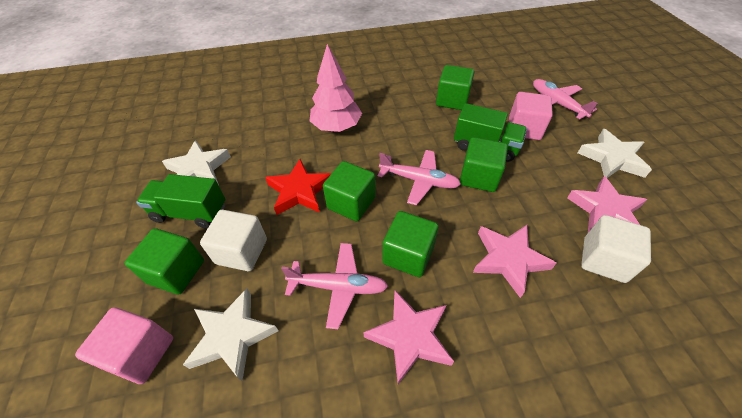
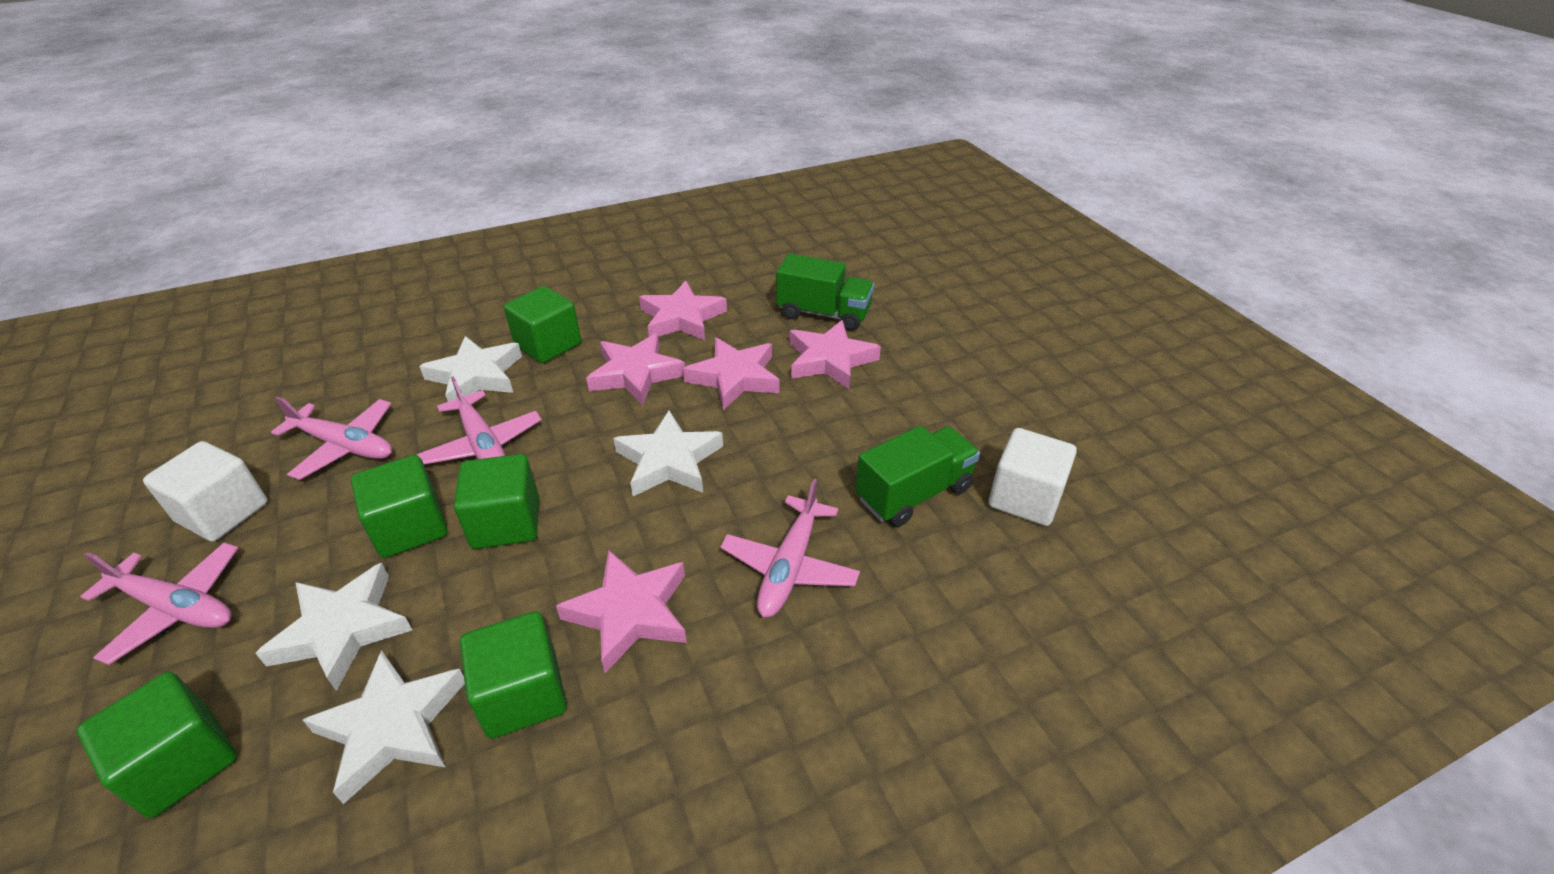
pink cube: 2 -> 0
pink plane: 3 -> 4
pink star: 3 -> 5
pink tree: 1 -> 0
red star: 1 -> 0
white star: 3 -> 4

